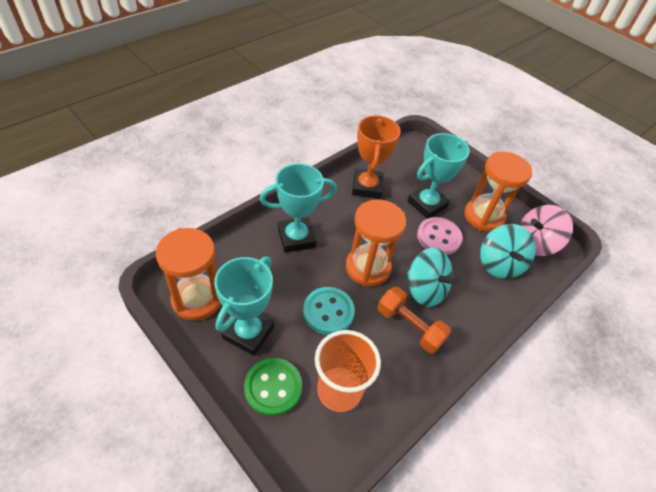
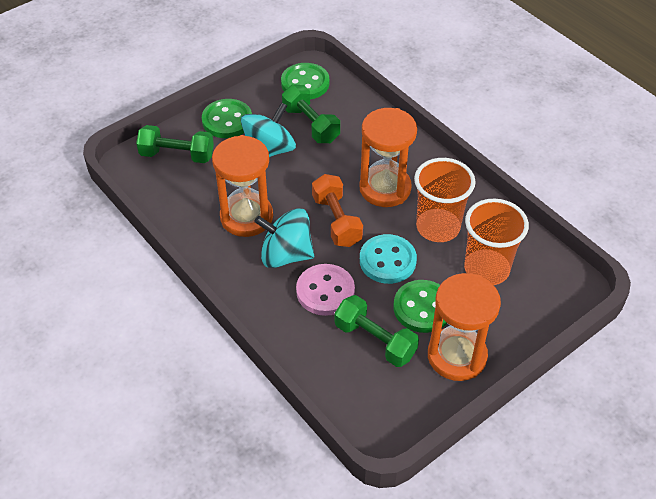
green button: 1 -> 3
green dumbbell: 0 -> 3
orange cup: 1 -> 2
orange trophy: 1 -> 0
pink spinning top: 1 -> 0
turquoise trophy: 3 -> 0

